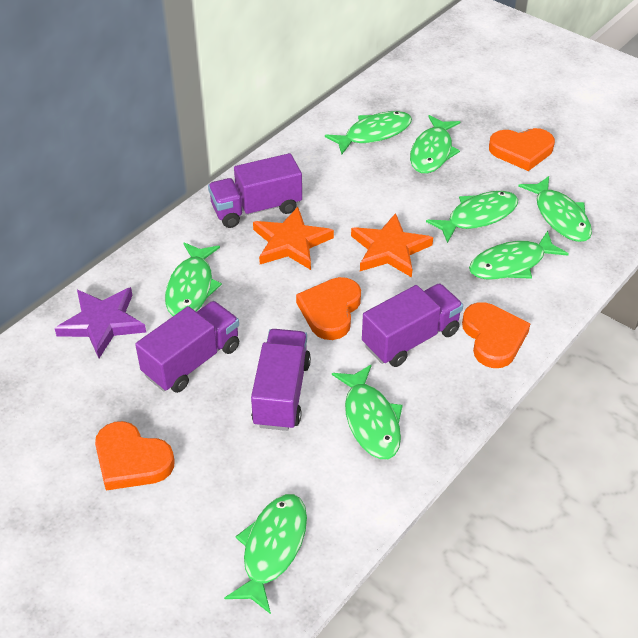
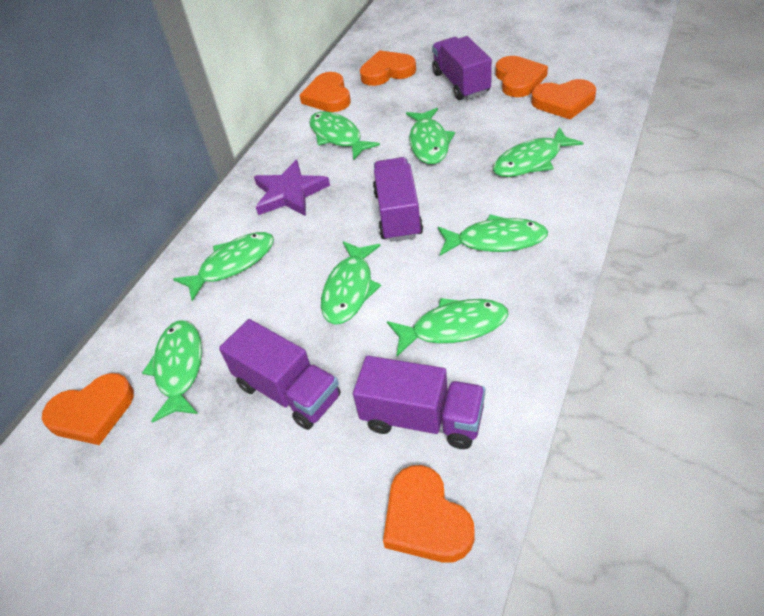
orange heart: 4 -> 6
orange star: 2 -> 0

